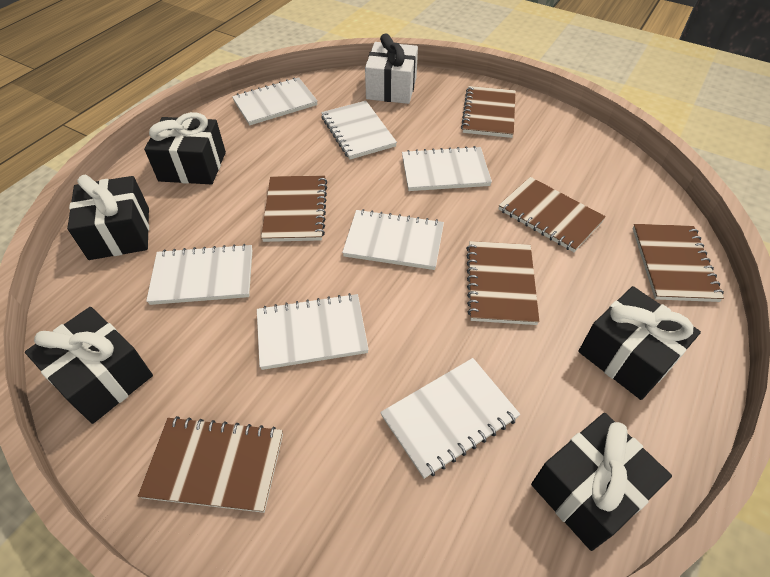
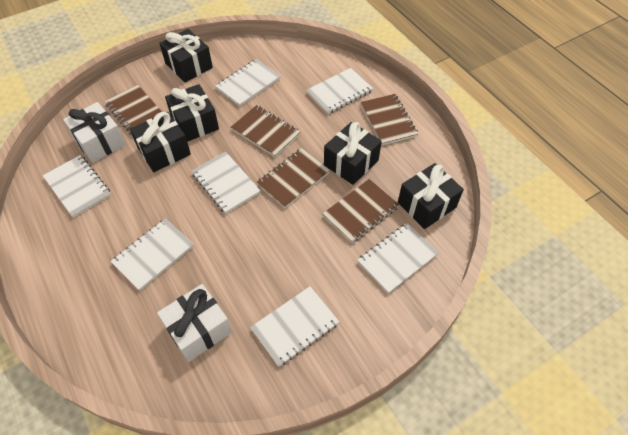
brown notebook: 6 -> 5
white gift: 1 -> 2

